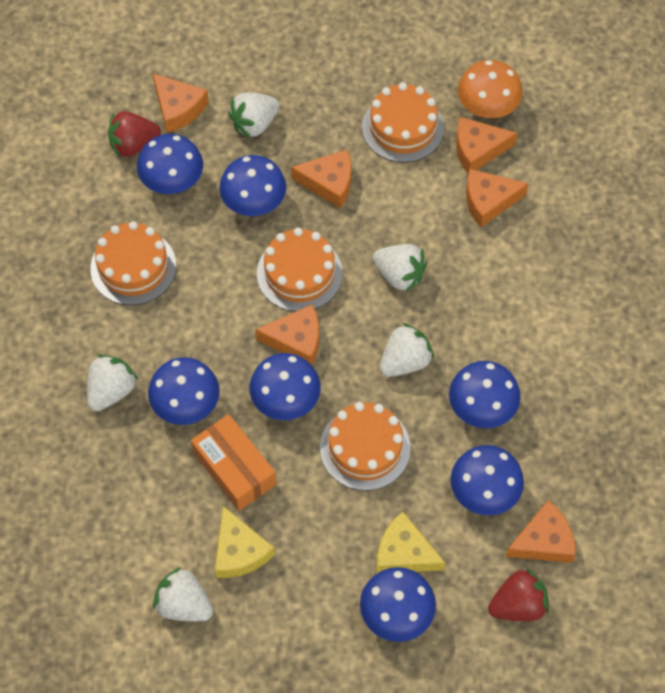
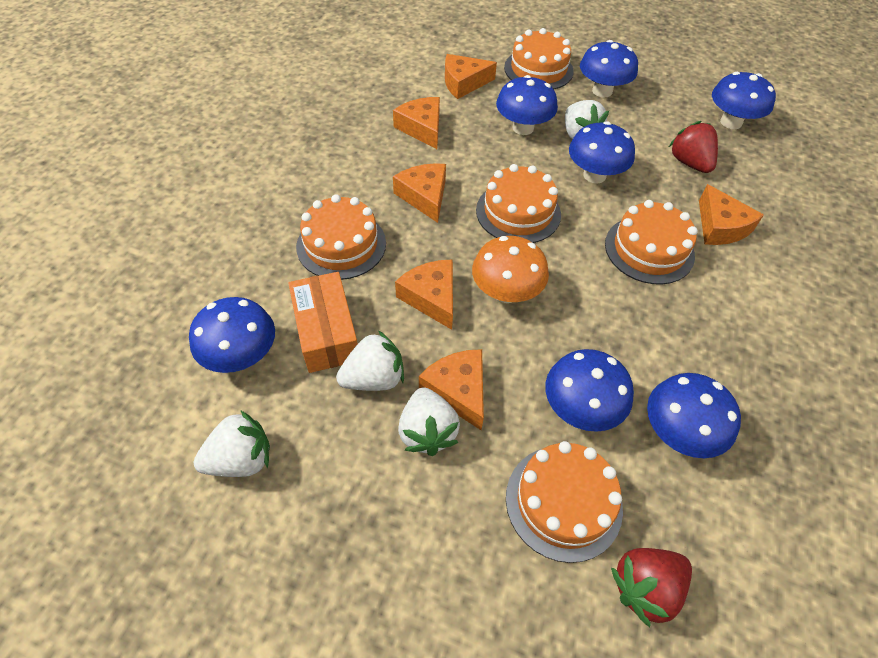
orange cake: 4 -> 5
white strawberry: 5 -> 4
yellow cheese: 2 -> 0

